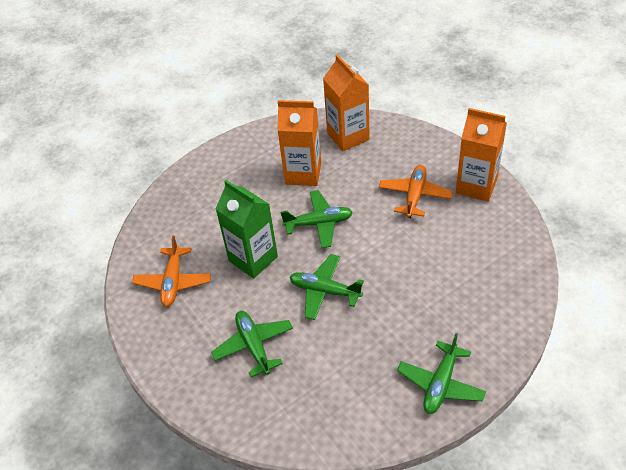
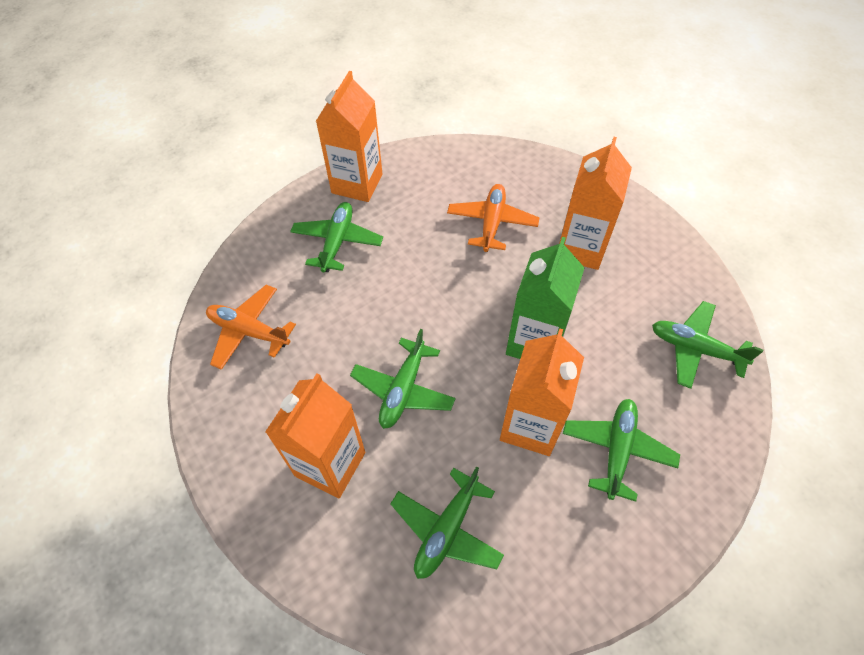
green plane: 4 -> 5
orange carton: 3 -> 4

